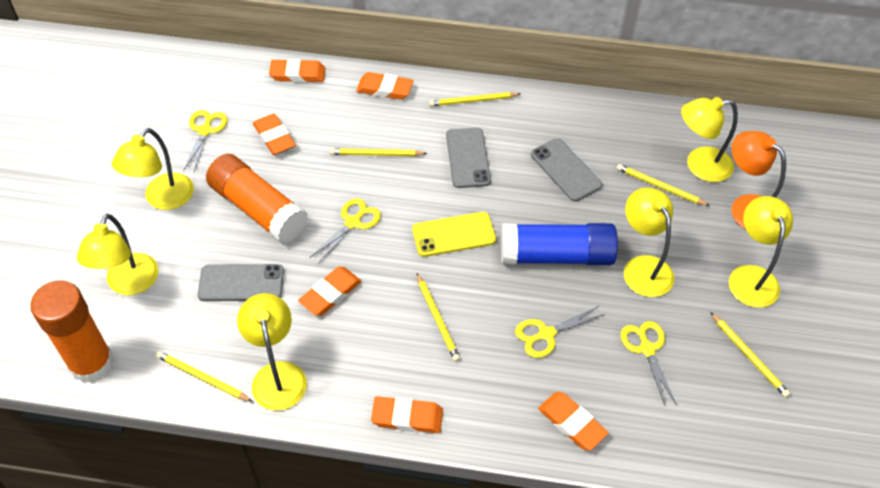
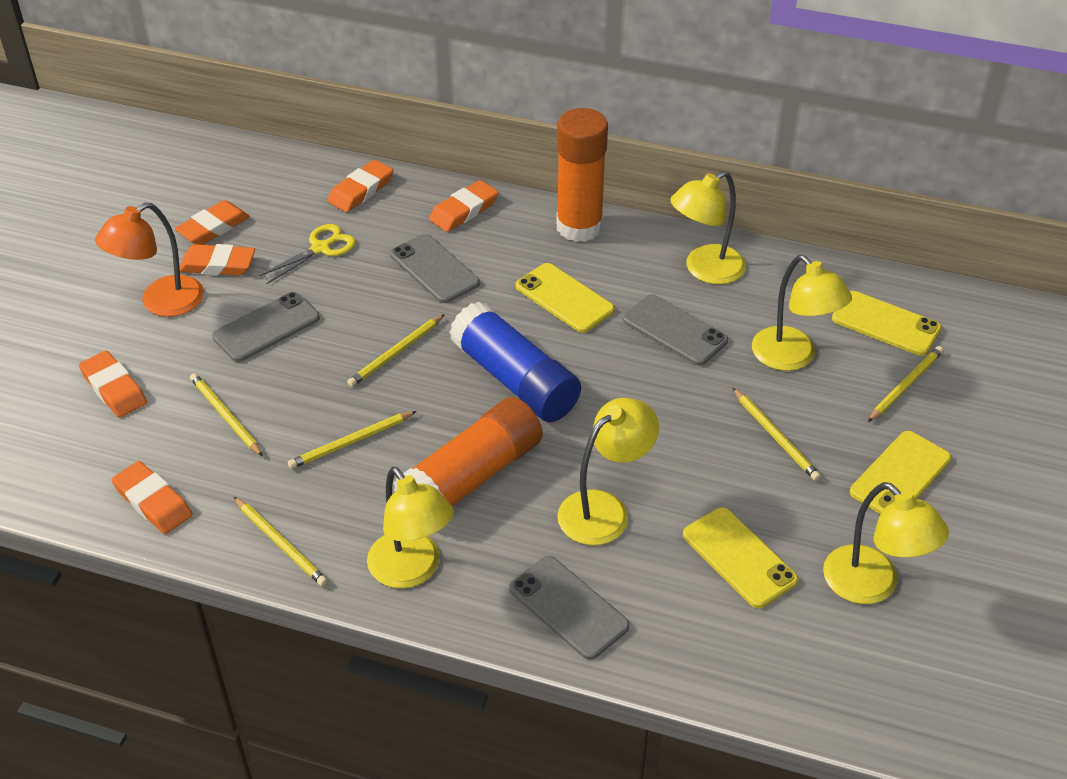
grey phone: 3 -> 4
yellow lamp: 6 -> 5
yellow phone: 1 -> 4
yellow scissors: 4 -> 1

